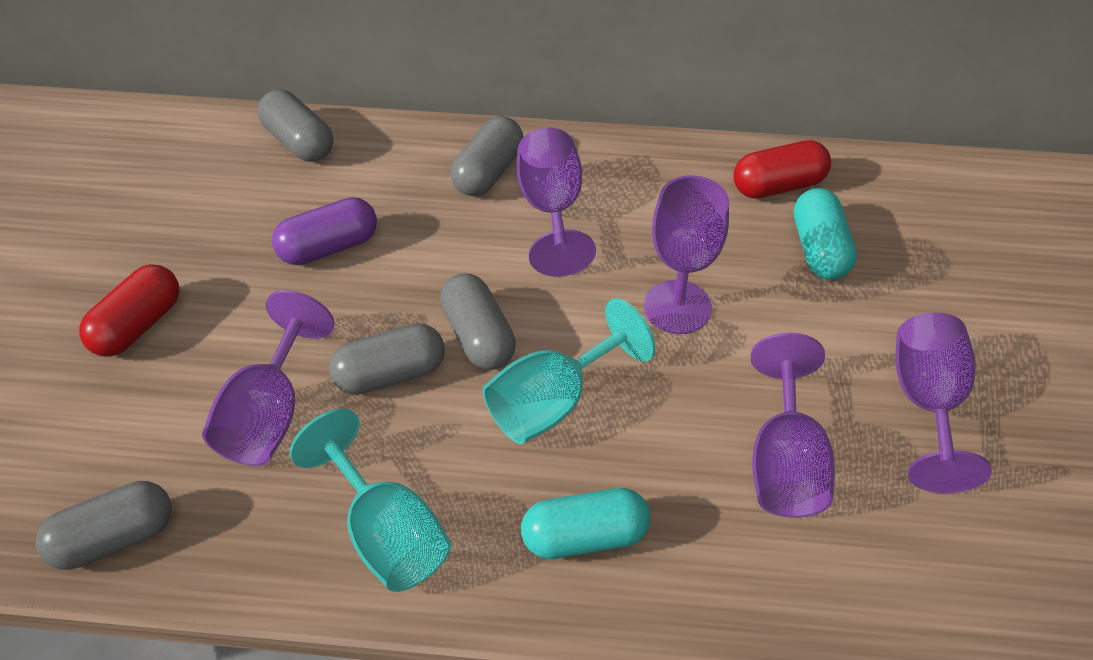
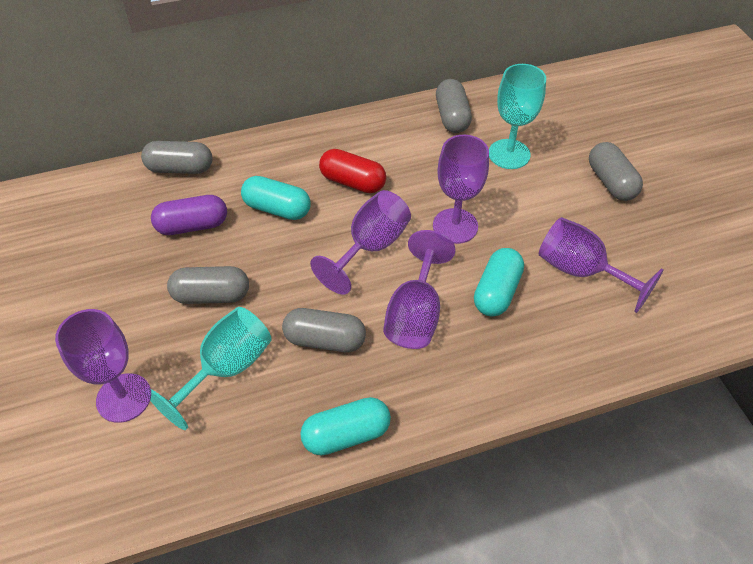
red capsule: 2 -> 1
turquoise capsule: 2 -> 3

